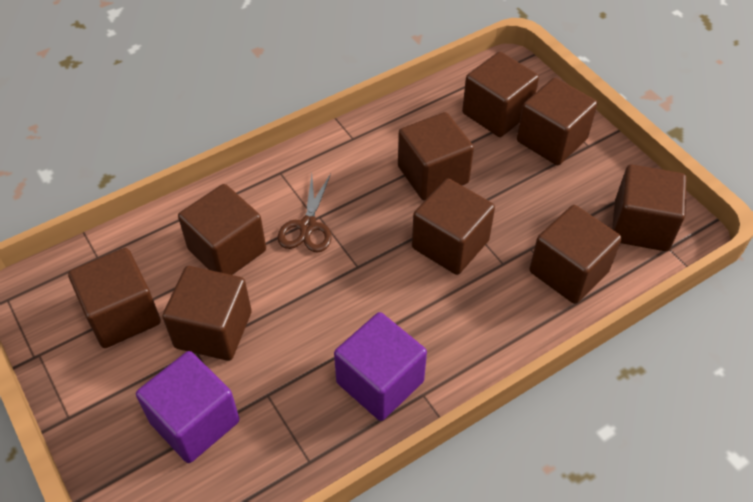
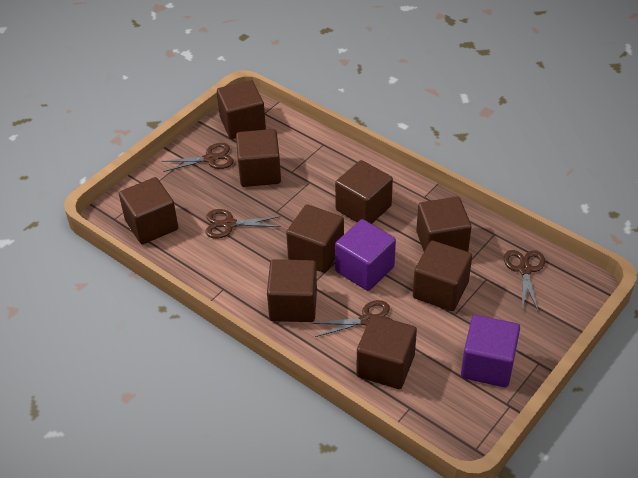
brown scissors: 1 -> 4

